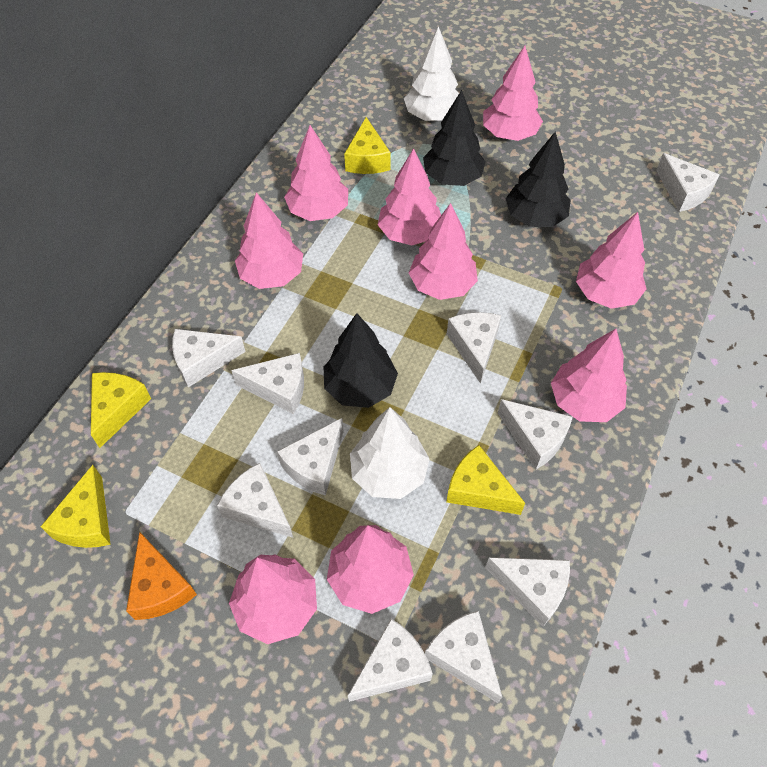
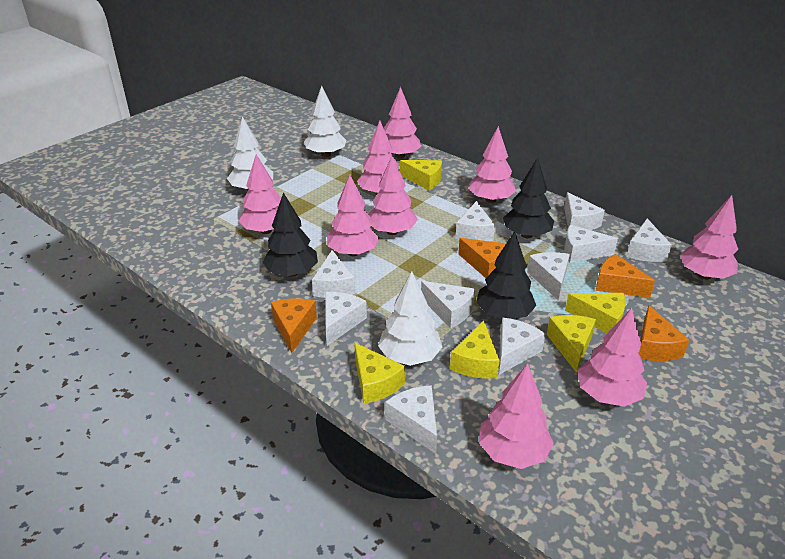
orange cheese: 1 -> 4
white tree: 2 -> 3
yellow cheese: 4 -> 5

